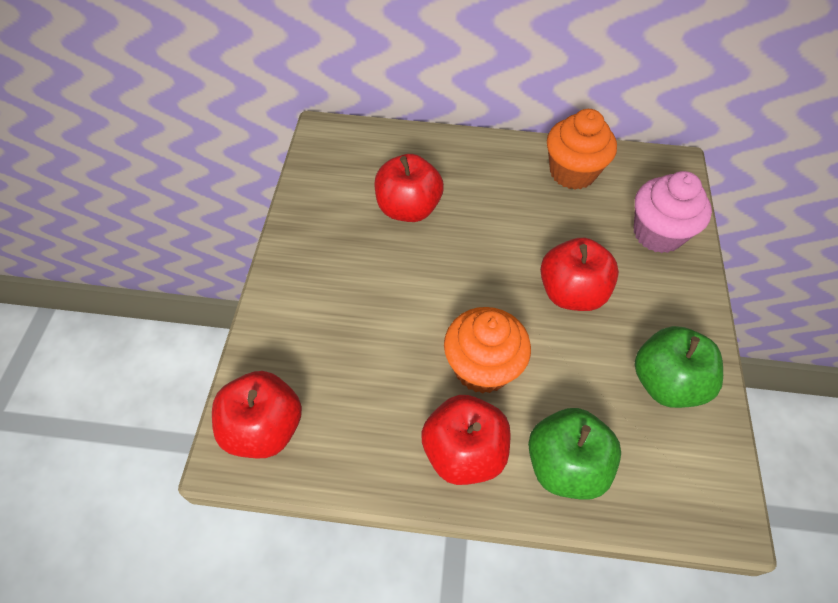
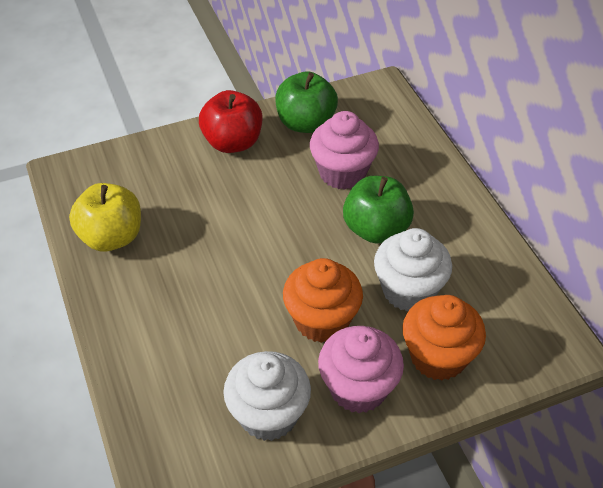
pink cupcake: 1 -> 2
red apple: 4 -> 1
white cupcake: 0 -> 2
yellow apple: 0 -> 1

